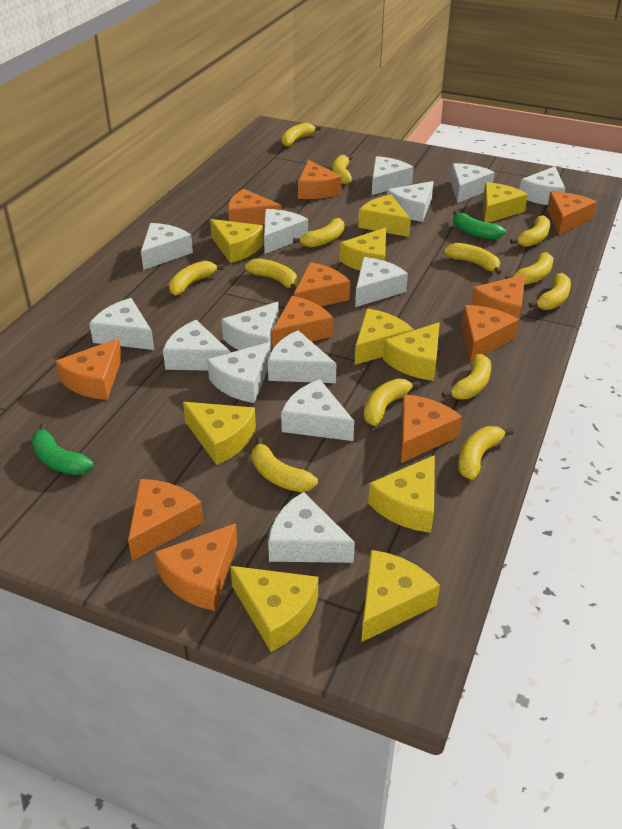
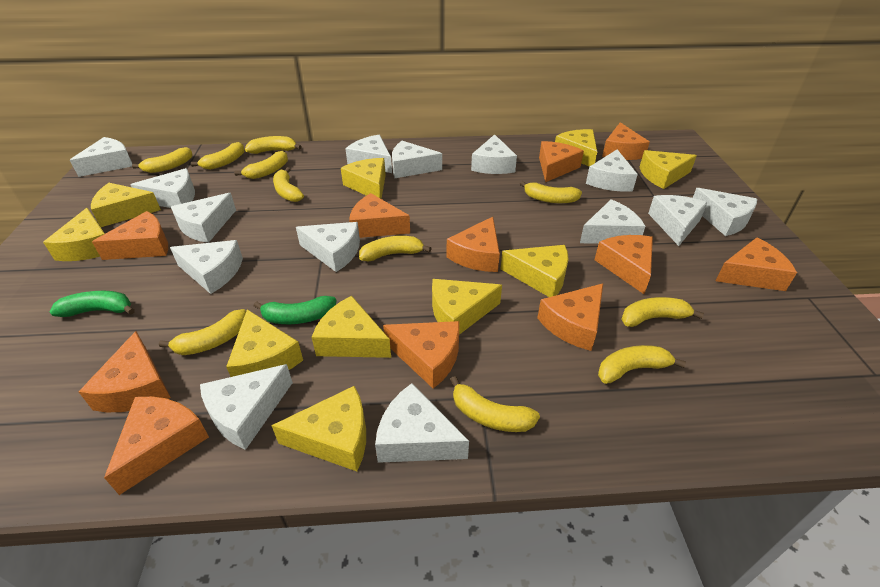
yellow banana: 13 -> 11

